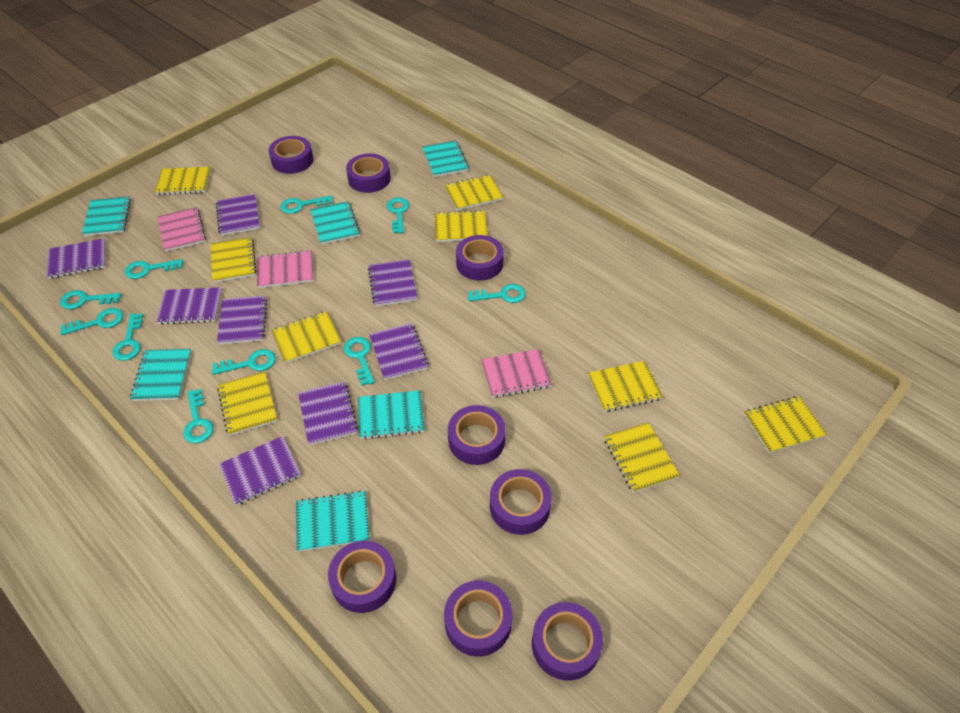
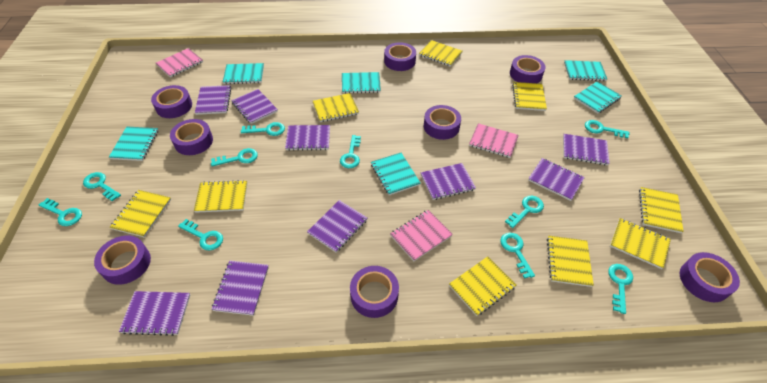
purple notebook: 8 -> 9

